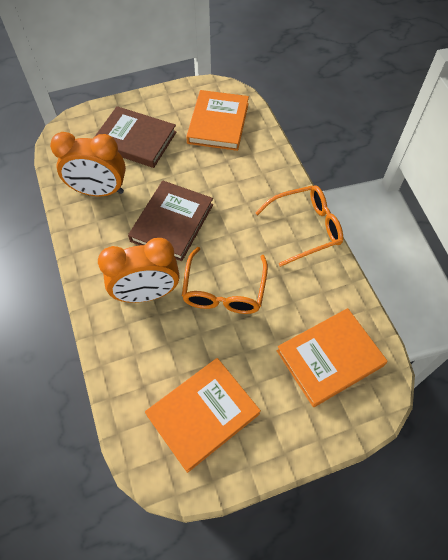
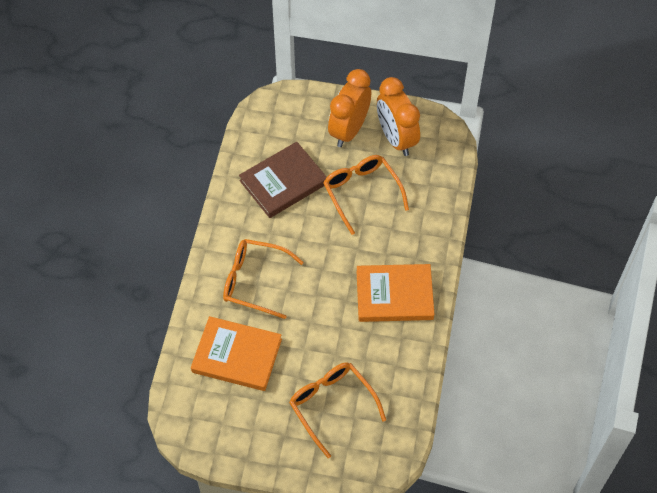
brown book: 2 -> 1
orange book: 3 -> 2
orange glasses: 2 -> 3

